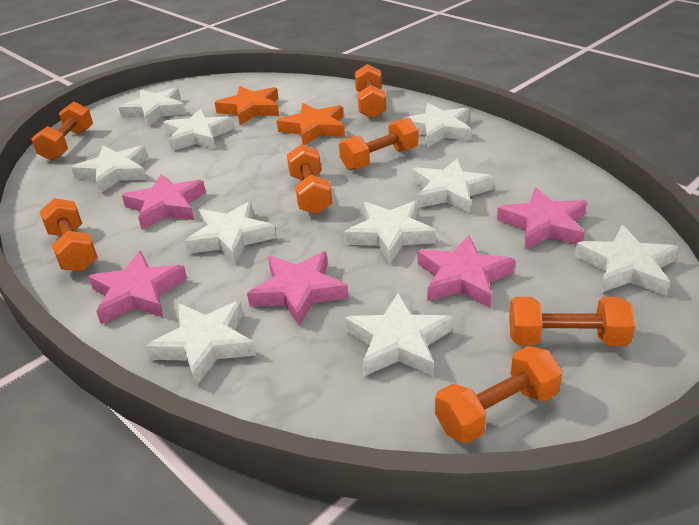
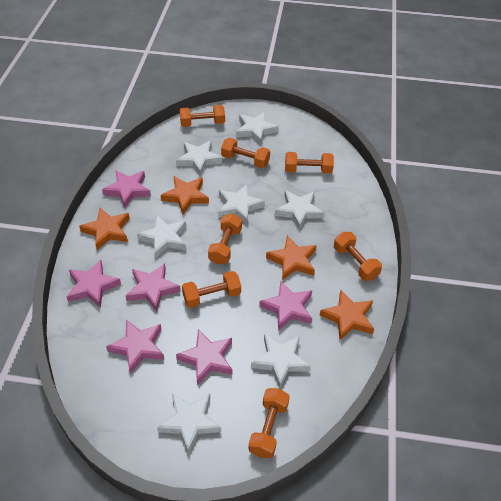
orange star: 2 -> 4
pink star: 5 -> 6
white star: 10 -> 7

